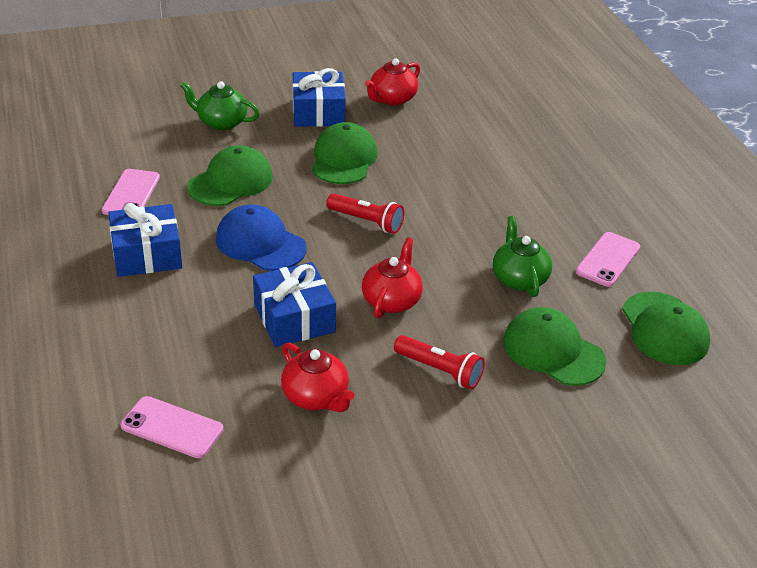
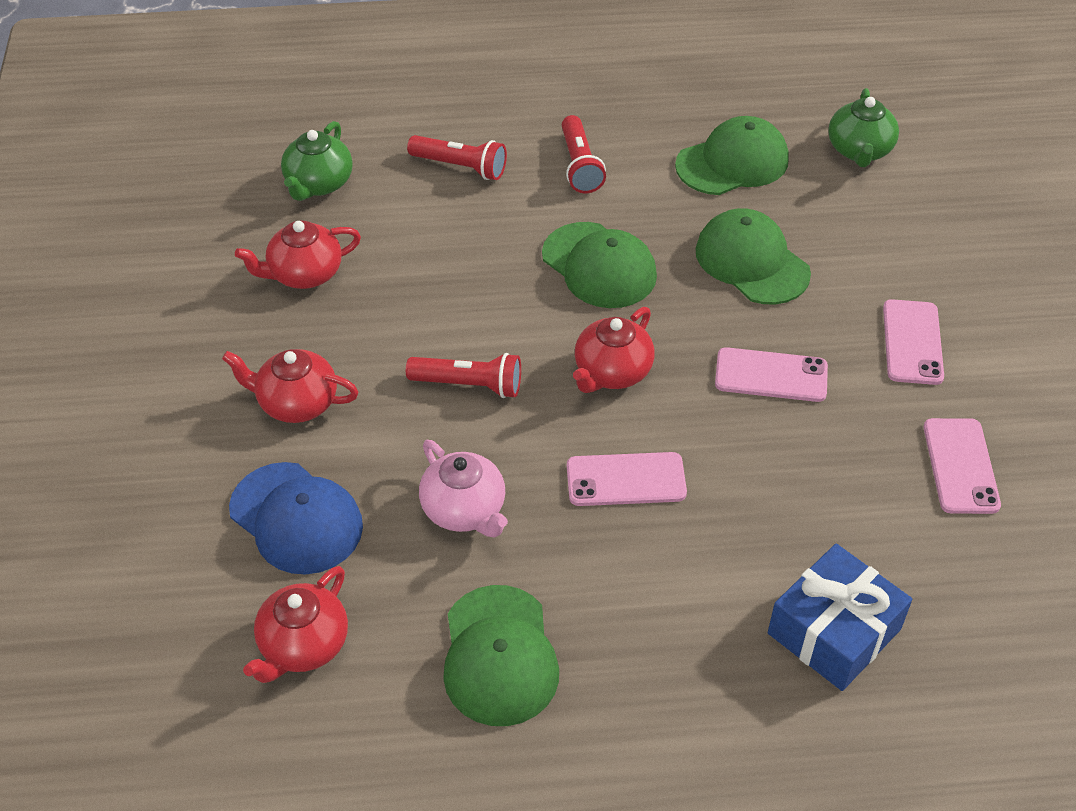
blue gift: 3 -> 1
pink phone: 3 -> 4
pink teapot: 0 -> 1
red flashlight: 2 -> 3
red teapot: 3 -> 4

